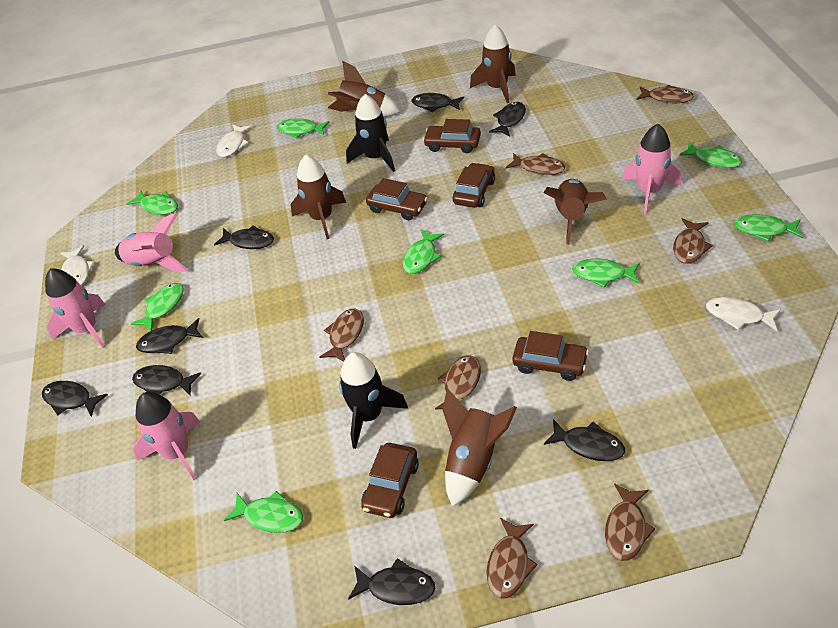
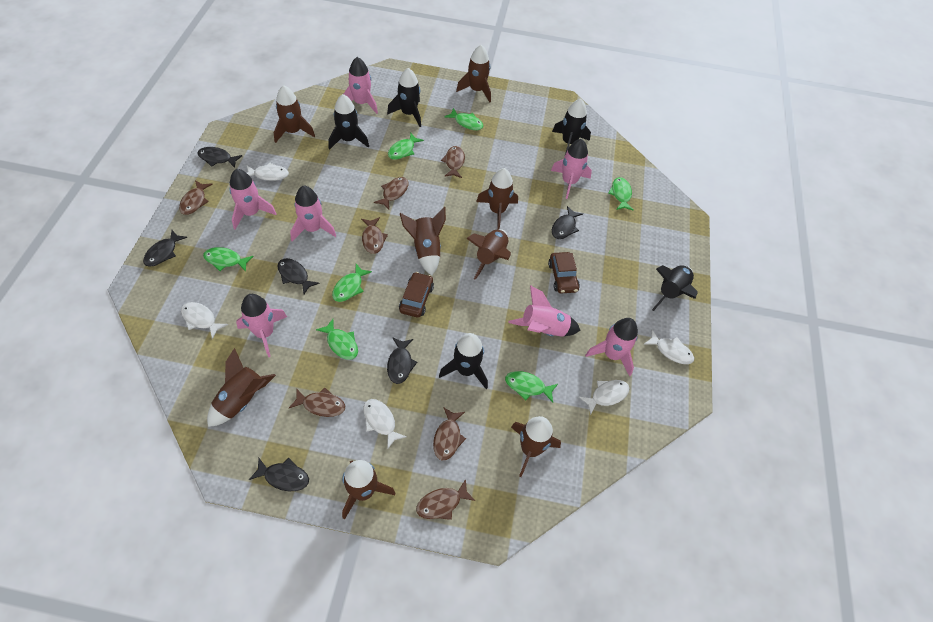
black fish: 8 -> 6
black rocket: 2 -> 5
brown car: 5 -> 2
brown rocket: 5 -> 8
green fish: 8 -> 7
pink rocket: 4 -> 7
white fish: 3 -> 5

